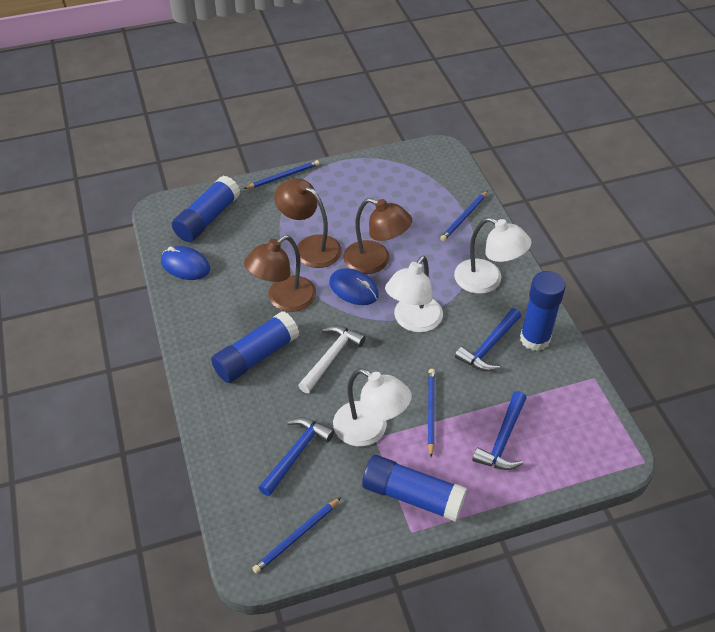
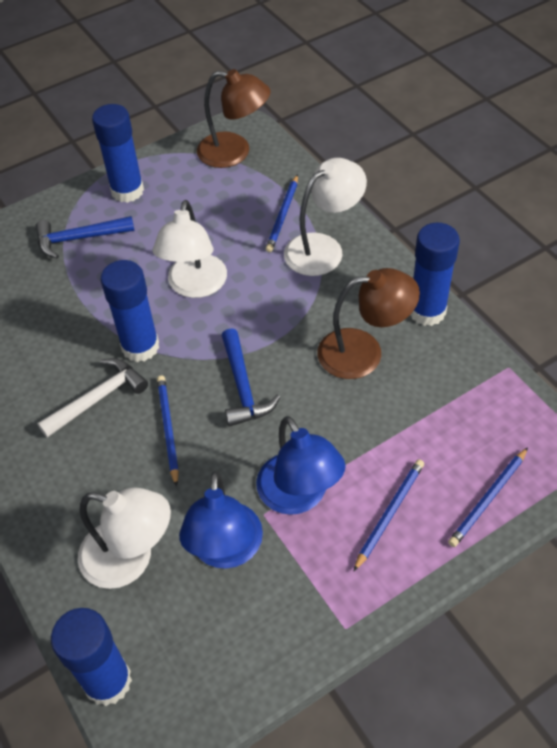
blue hammer: 3 -> 2
blue lamp: 0 -> 2
blue mouse: 2 -> 0
brown lamp: 3 -> 2

